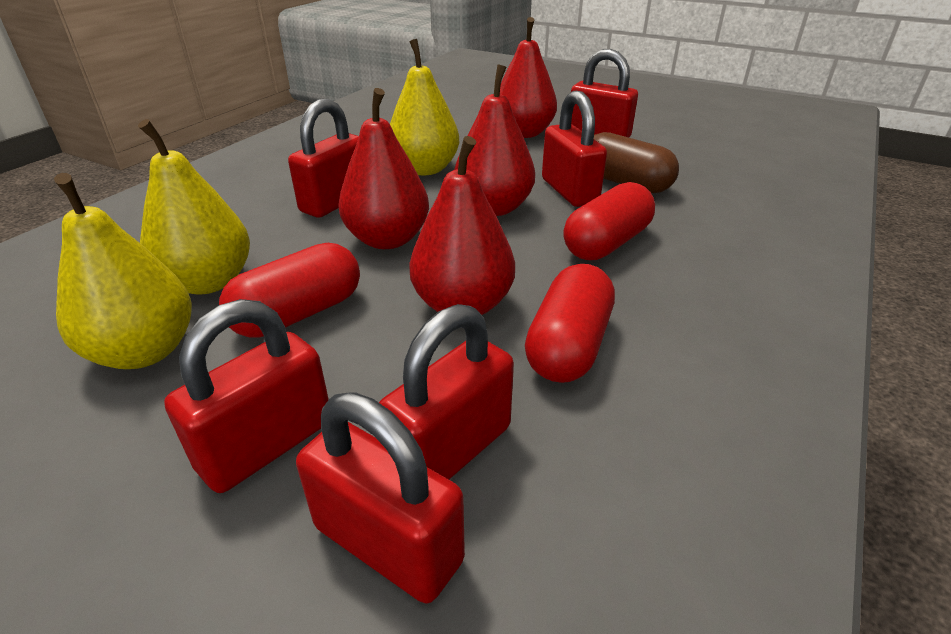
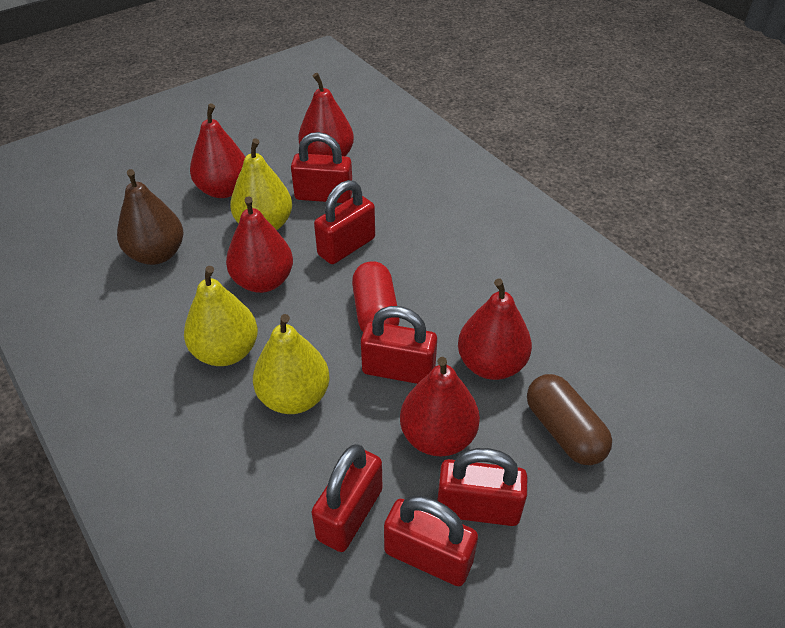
brown pear: 0 -> 1
red capsule: 3 -> 1
red pear: 4 -> 5

